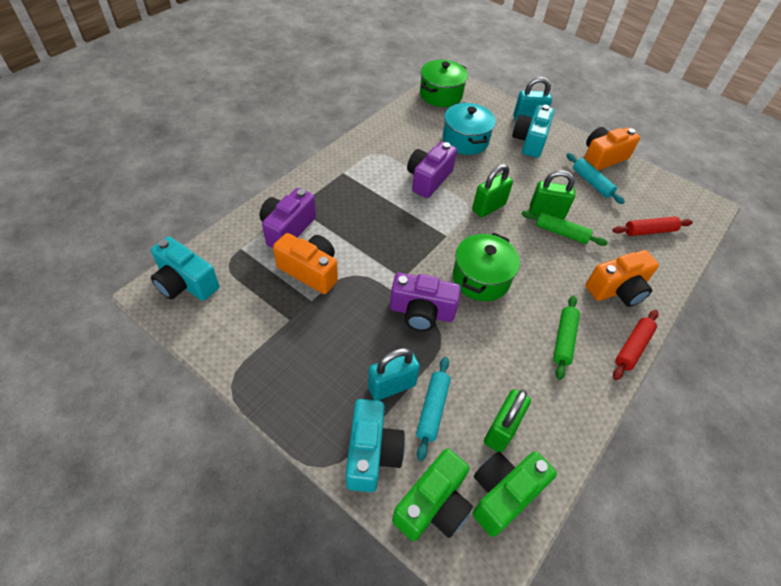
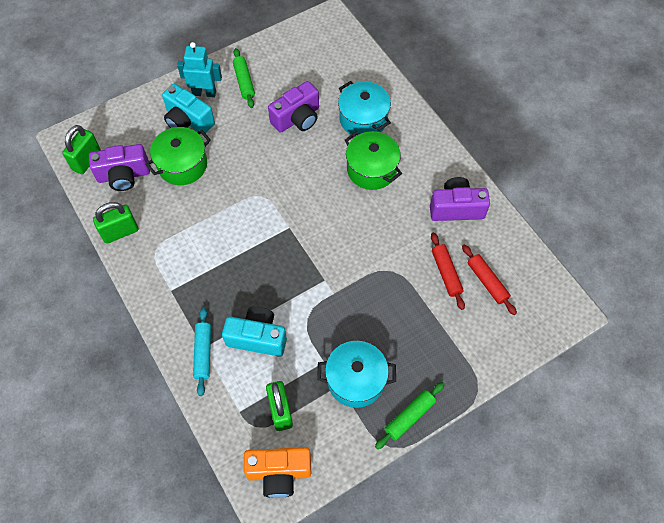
green camera: 2 -> 0
orange camera: 3 -> 1
turquoise camera: 3 -> 2
turquoise padlock: 2 -> 0
turquoise pot: 1 -> 2
turquoise robot: 0 -> 1
turquoise rolling pin: 2 -> 1

